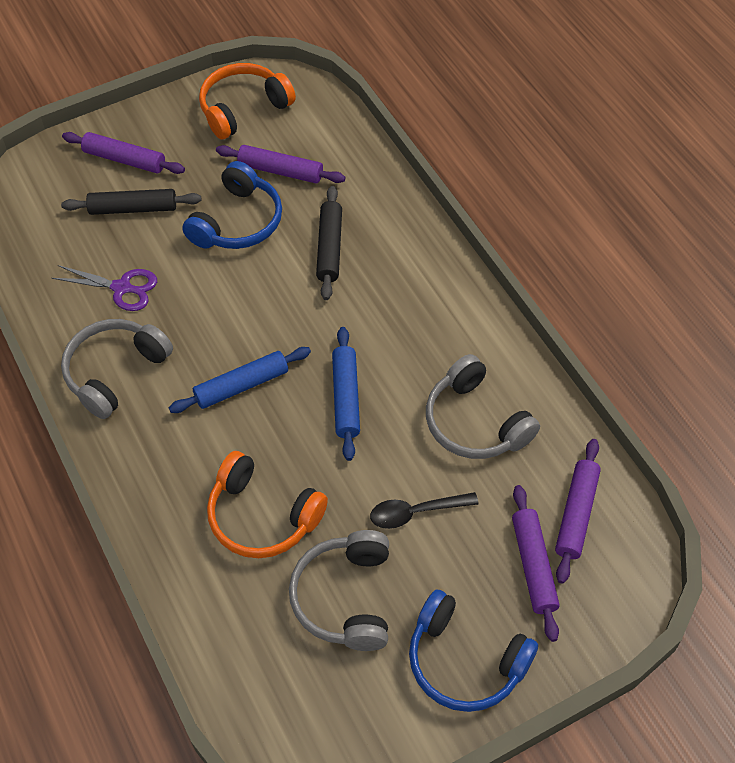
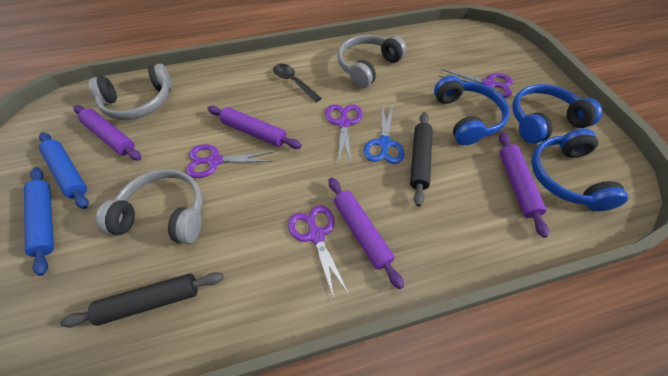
blue headphones: 2 -> 3
blue scissors: 0 -> 1
orange headphones: 2 -> 0
purple scissors: 1 -> 4

